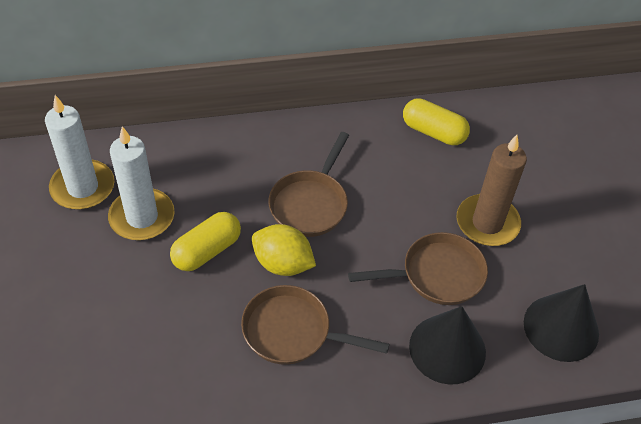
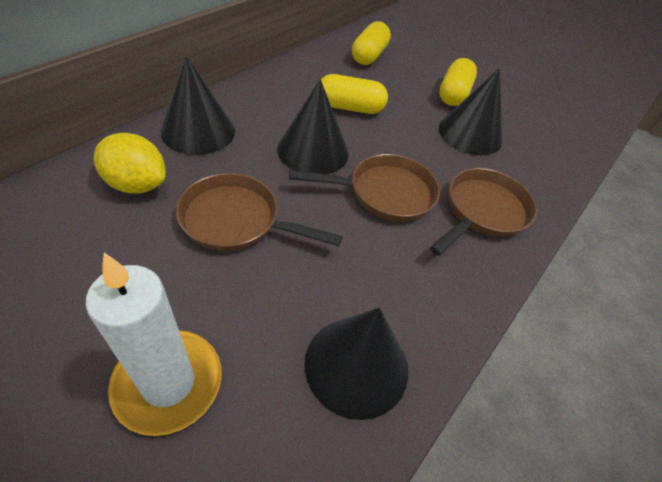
black cone: 2 -> 4
brown candle: 1 -> 0
white candle: 2 -> 1
yellow capsule: 2 -> 3

